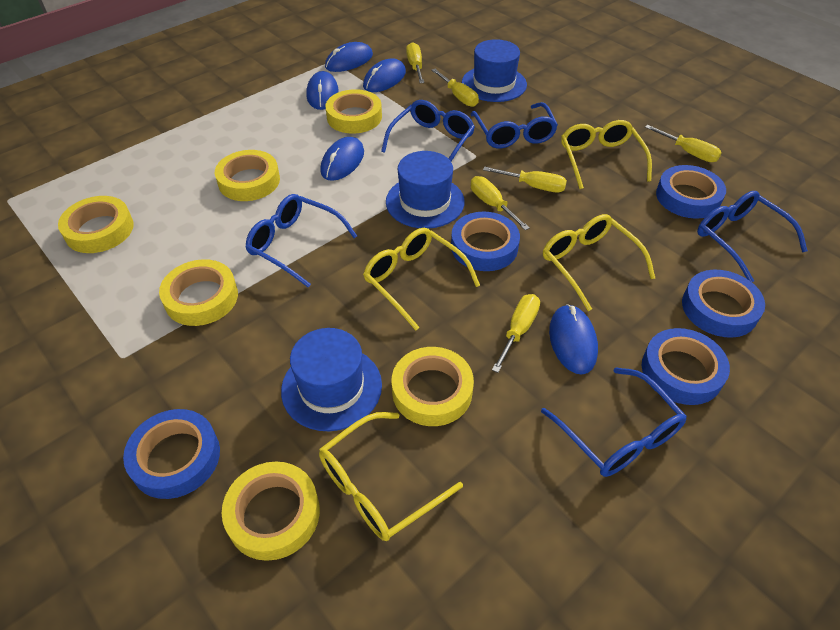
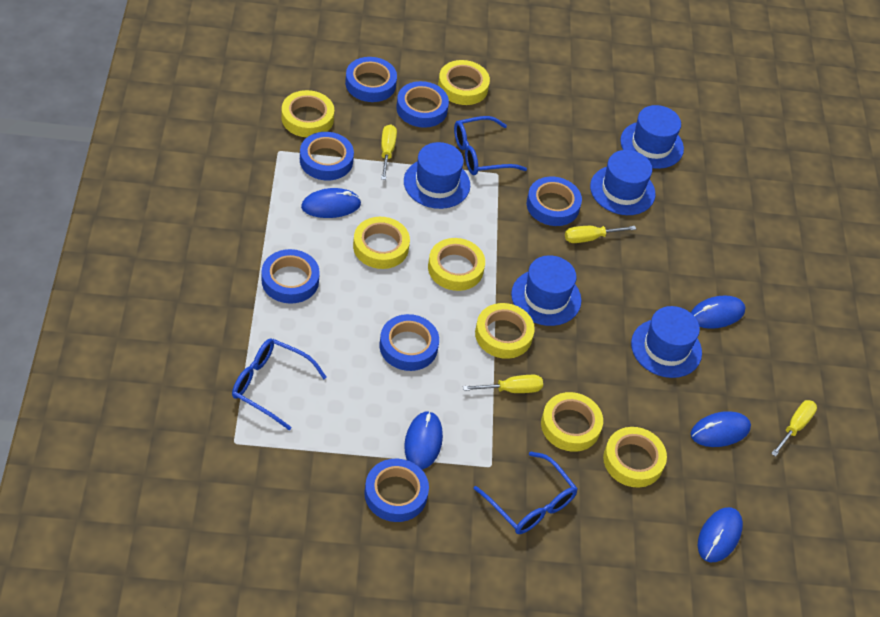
blue glasses: 5 -> 3
blue hat: 3 -> 5
blue tape: 5 -> 7
yellow glasses: 4 -> 0
yellow screwdriver: 6 -> 4
yellow tape: 6 -> 7

